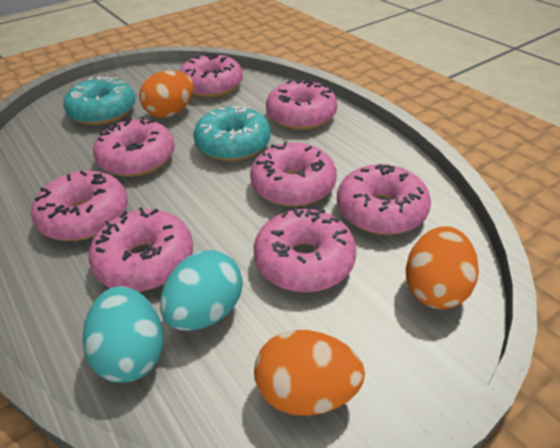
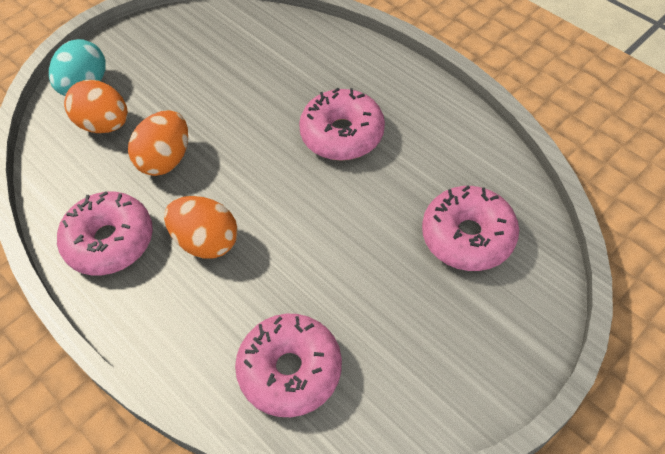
pink donut: 8 -> 4
turquoise donut: 2 -> 0
turquoise egg: 2 -> 1

